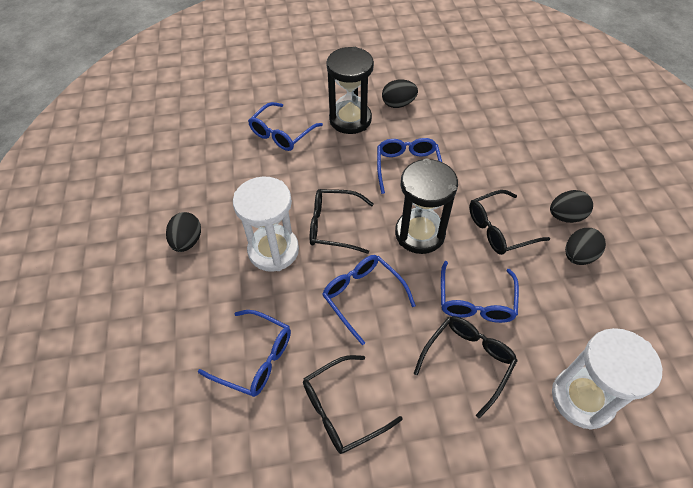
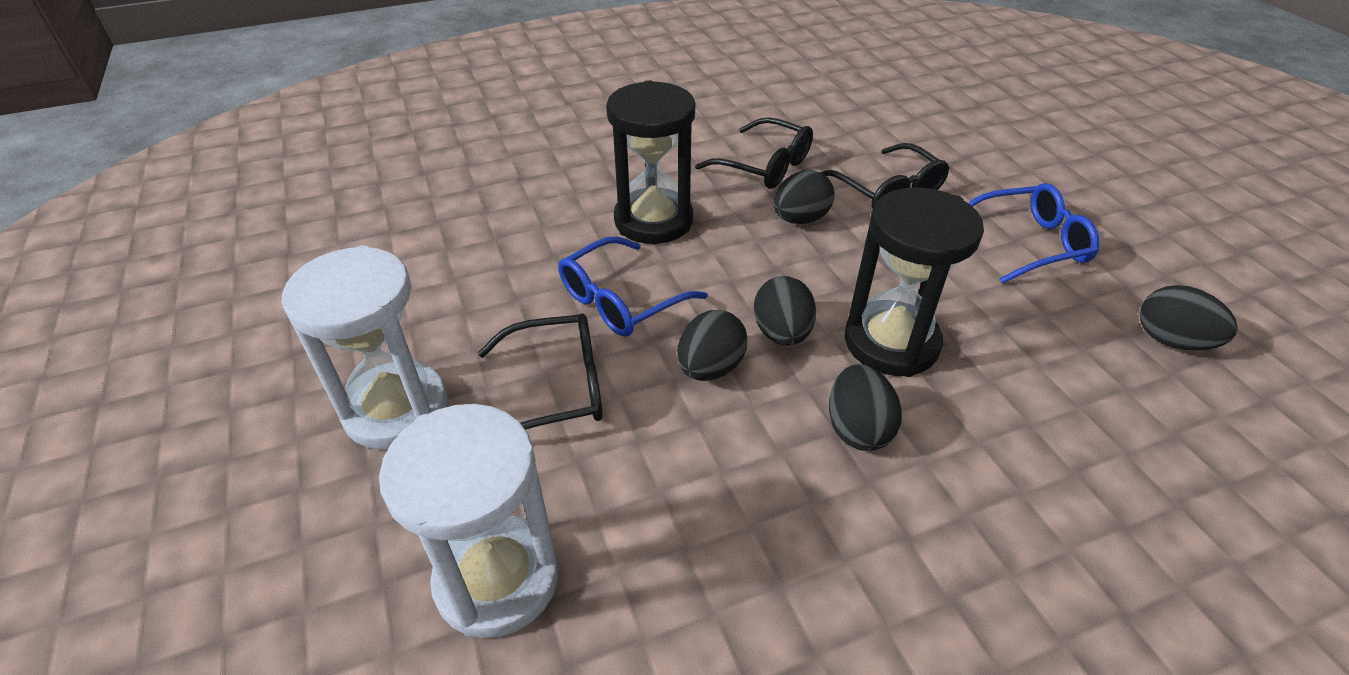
black egg: 4 -> 5
black glasses: 4 -> 3
blue glasses: 5 -> 2

